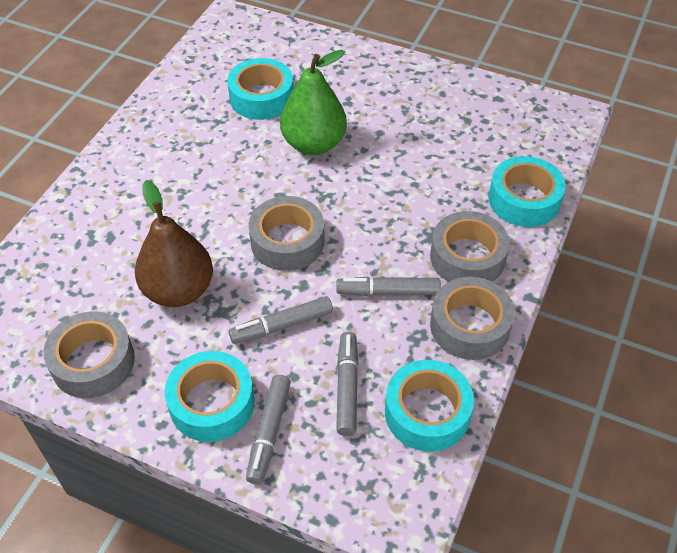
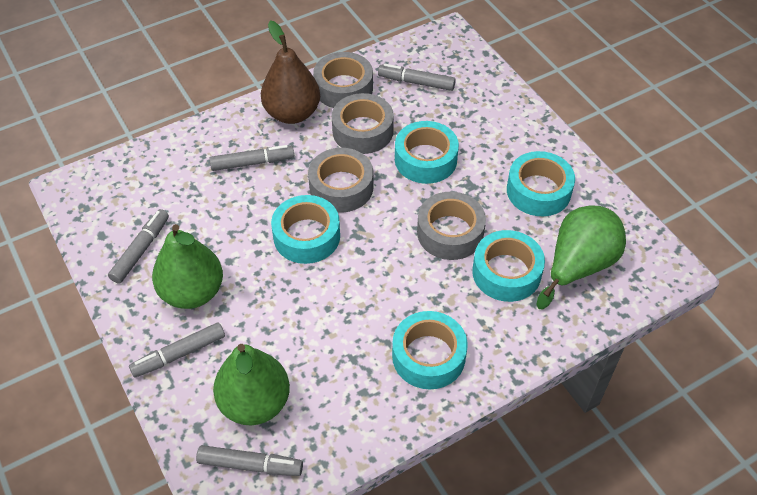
green pear: 1 -> 3
grey marker: 4 -> 5
turquoise tape: 4 -> 5

